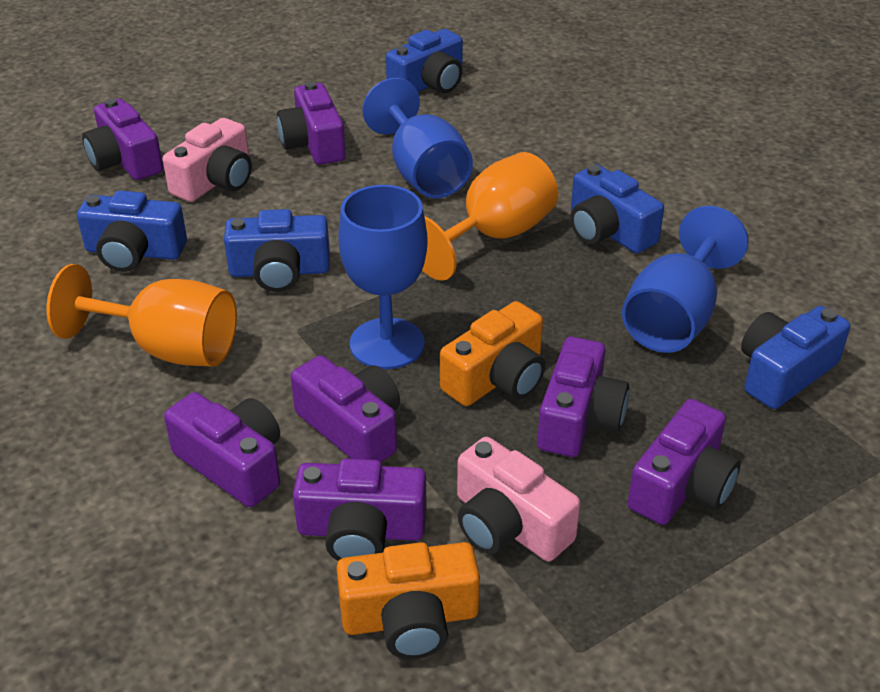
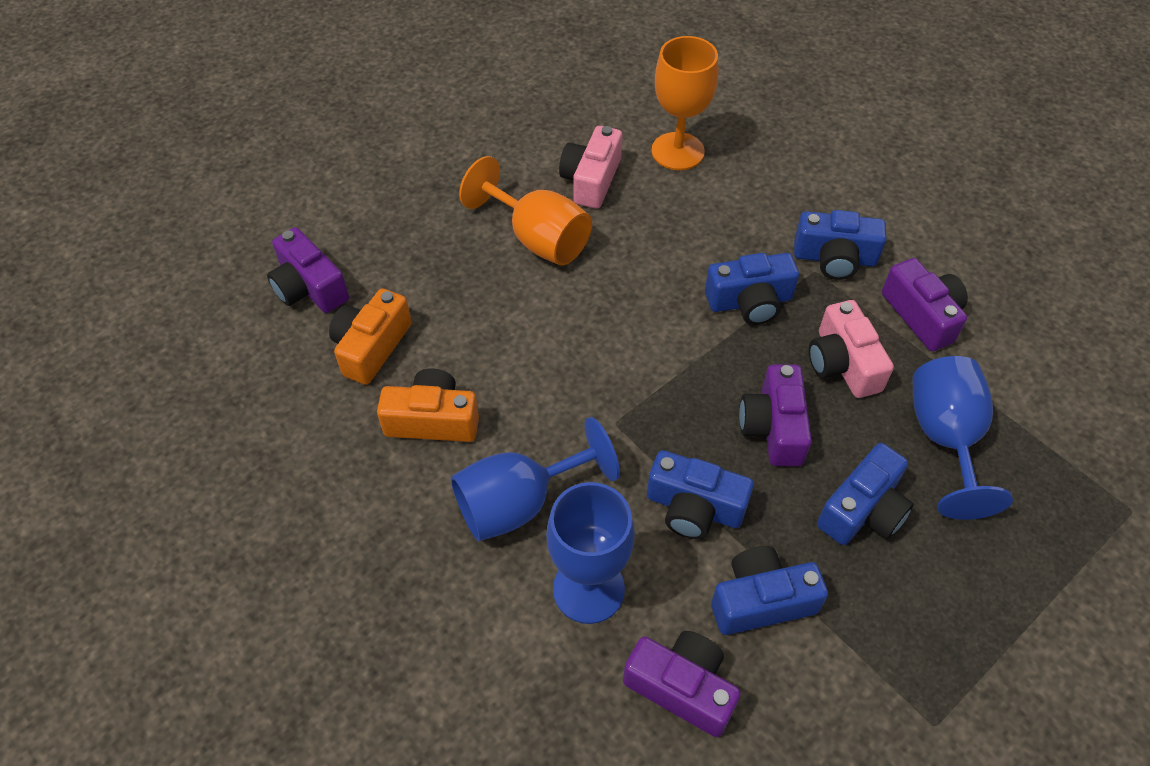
purple camera: 7 -> 4

